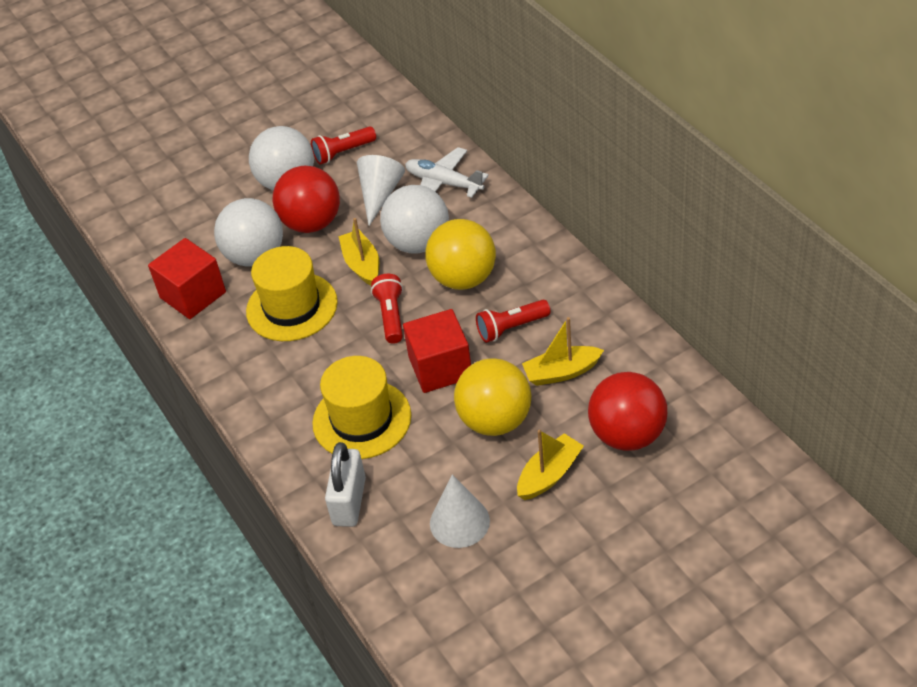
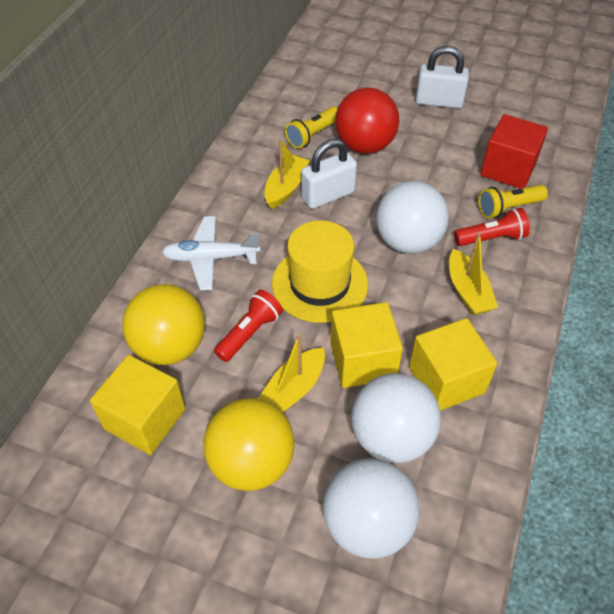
red ball: 2 -> 1
red cube: 2 -> 1
red flashlight: 3 -> 2
white cone: 2 -> 0
white padlock: 1 -> 2
yellow cube: 0 -> 3
yellow flashlight: 0 -> 2
yellow hat: 2 -> 1

